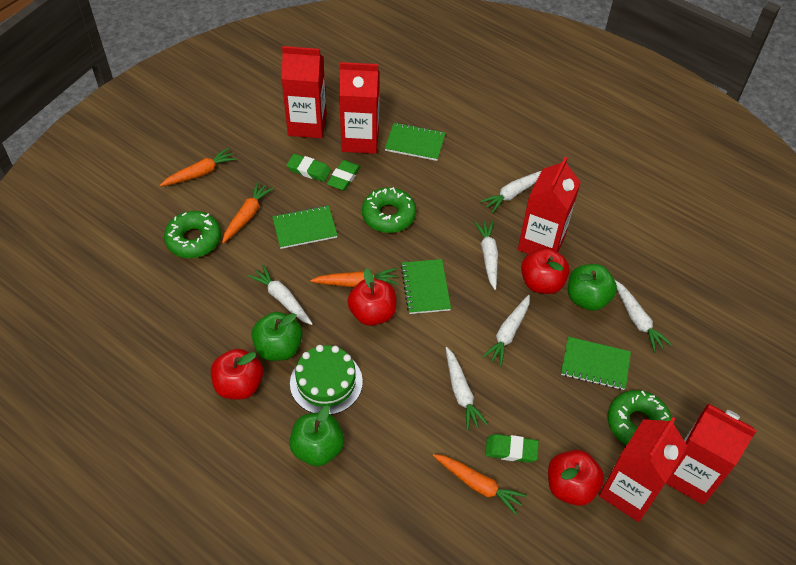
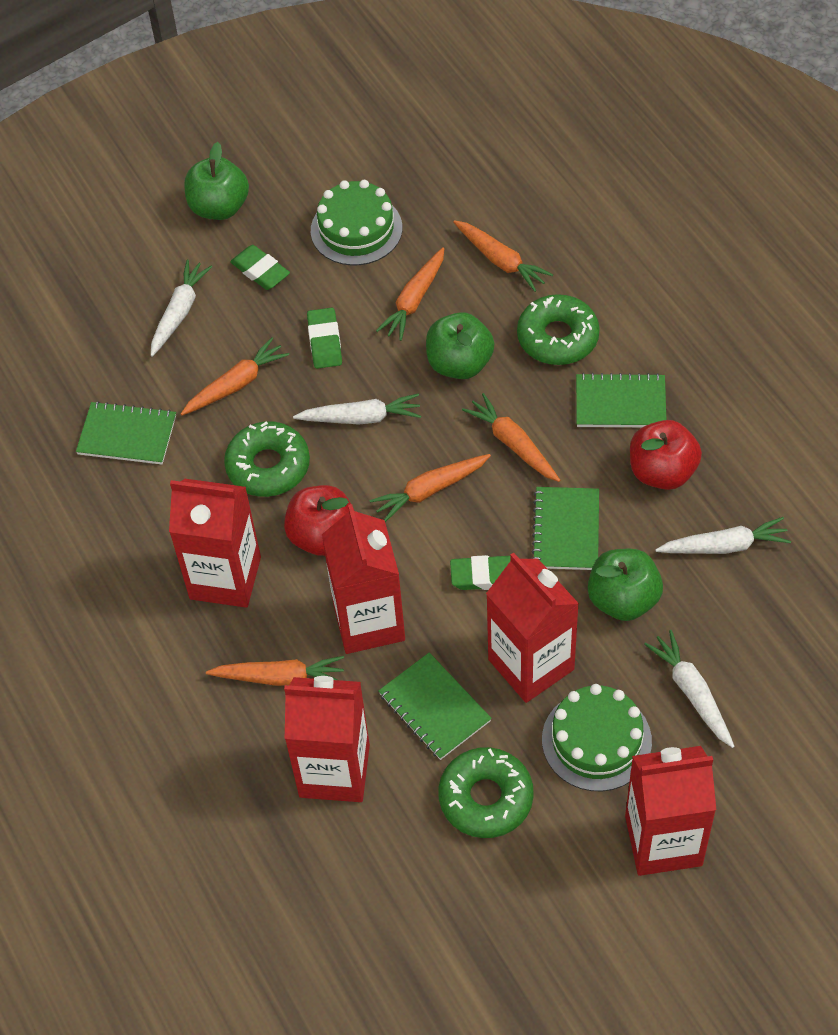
green cake: 1 -> 2
orange carrot: 4 -> 6
red apple: 4 -> 2
white carrot: 6 -> 4

